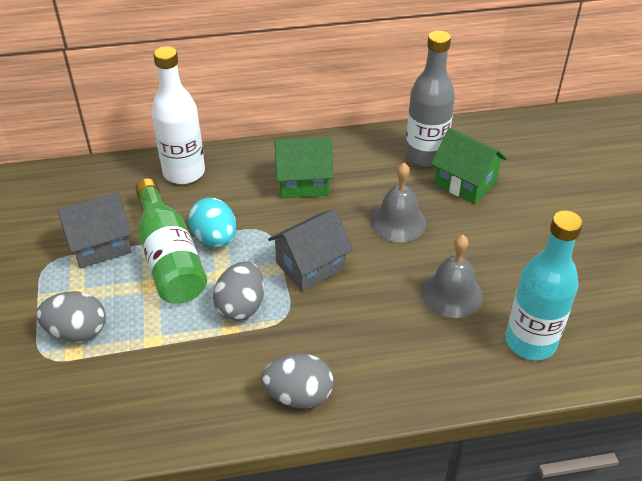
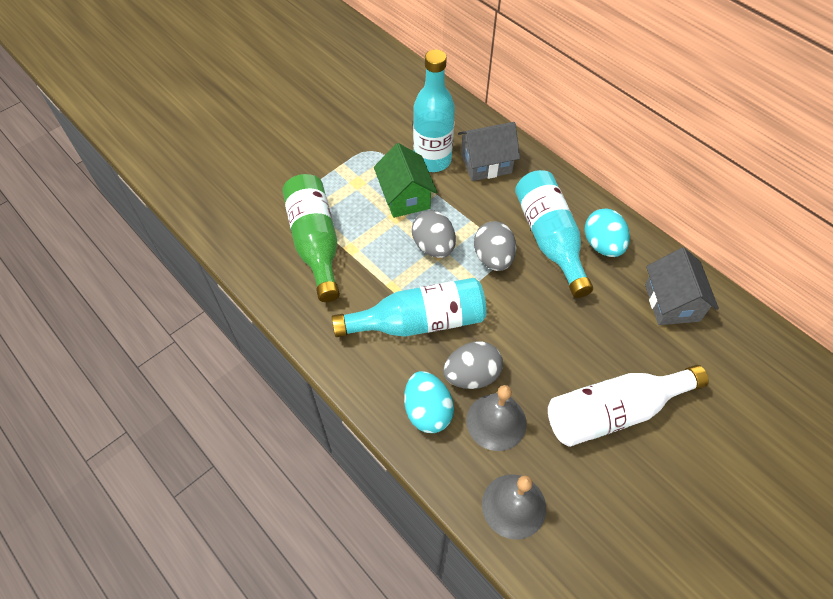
green house: 2 -> 1
grey bottle: 1 -> 0
turquoise bottle: 1 -> 3
turquoise egg: 1 -> 2

